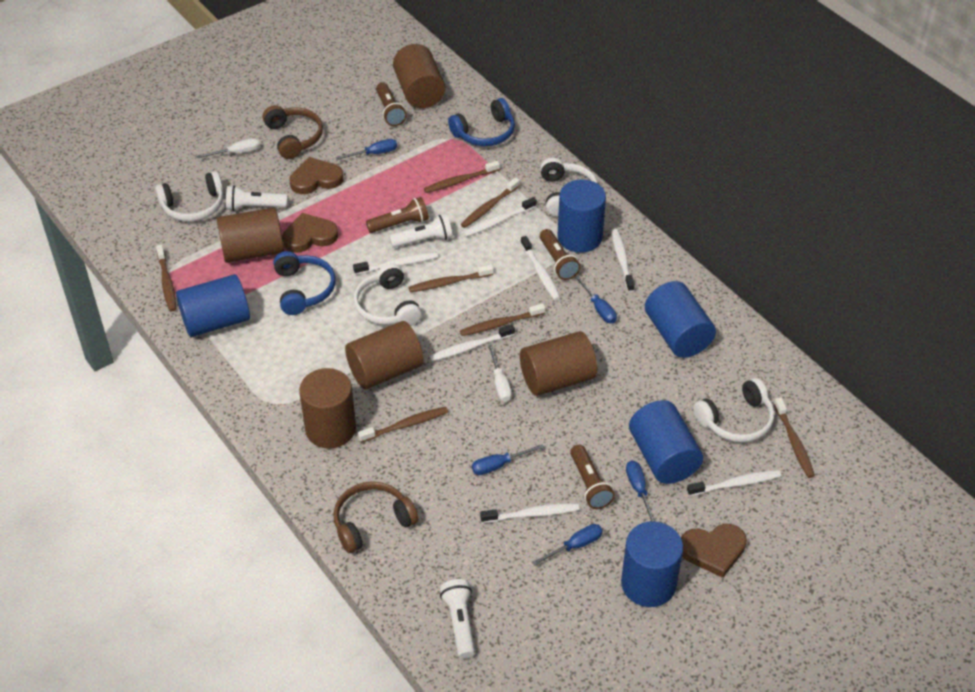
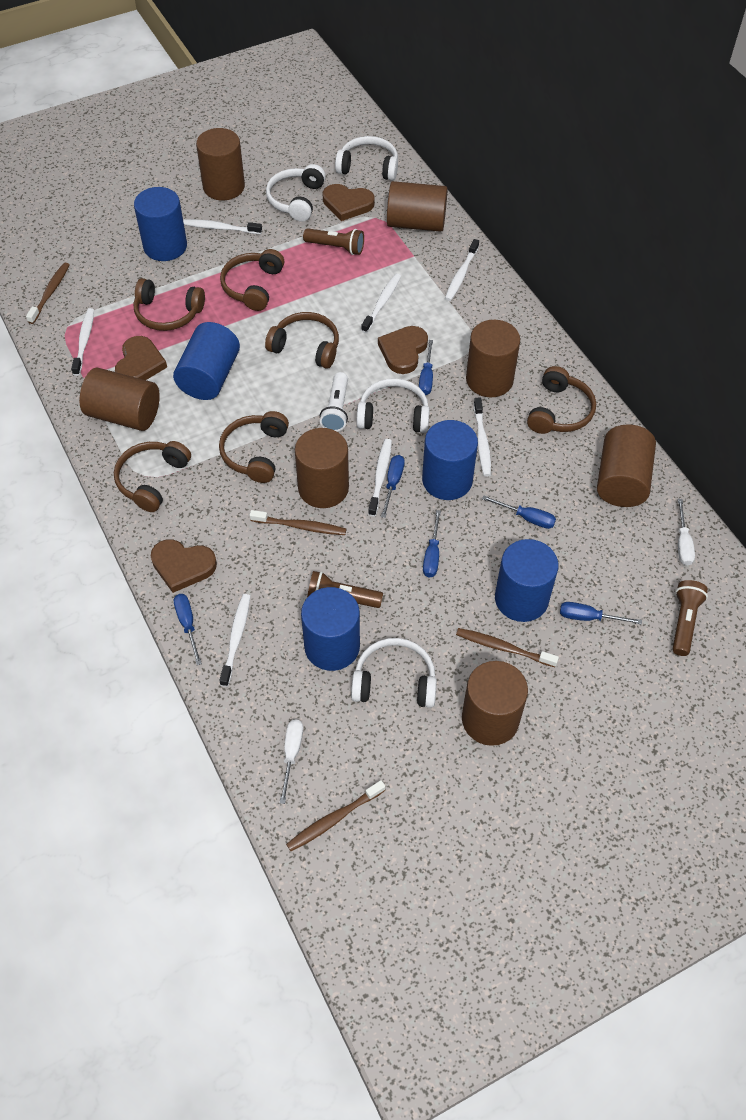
blue headphones: 2 -> 0
blue screwdriver: 5 -> 6
brown cylinder: 5 -> 7
brown flashlight: 4 -> 3
brown headphones: 2 -> 6
brown heart: 3 -> 4
brown toothbrush: 7 -> 4
white flashlight: 3 -> 1

